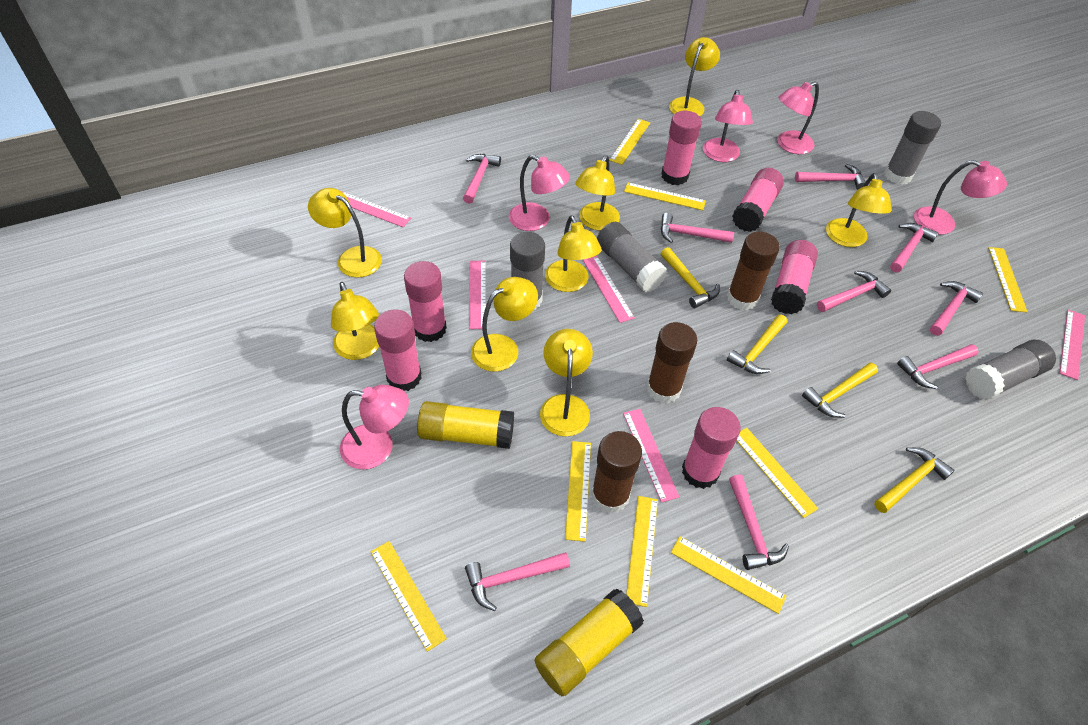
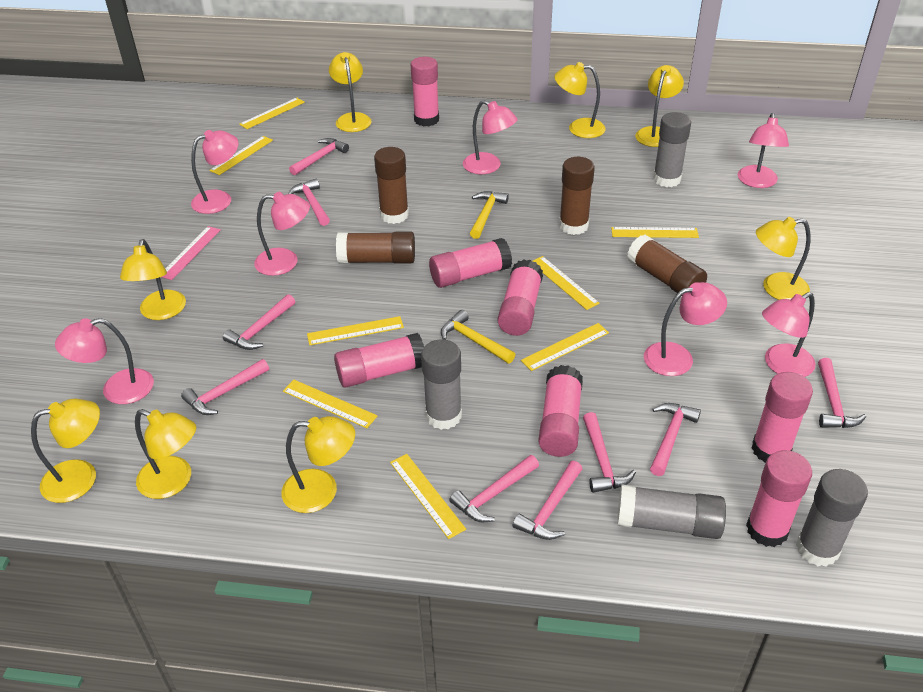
brown glue stick: 3 -> 4
pink glue stick: 6 -> 7
pink lamp: 5 -> 7
pink ruler: 5 -> 1
yellow glue stick: 2 -> 0
yellow hammer: 4 -> 2

